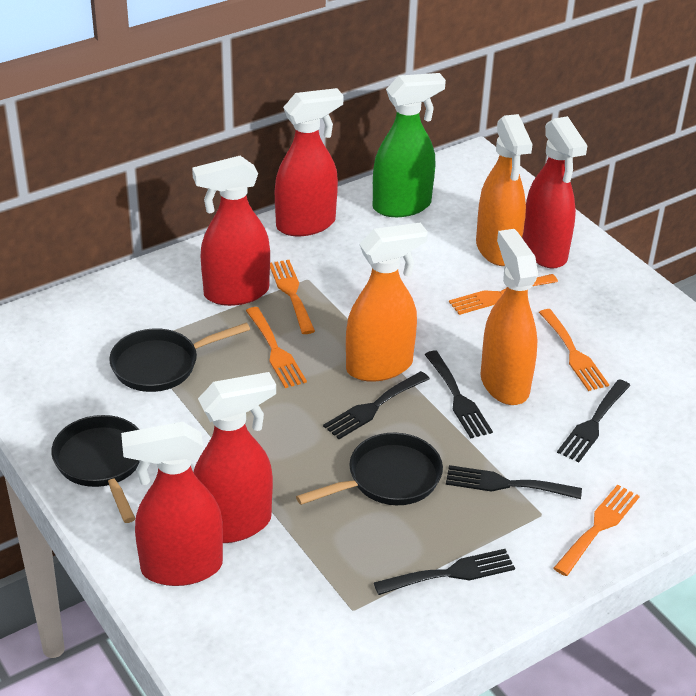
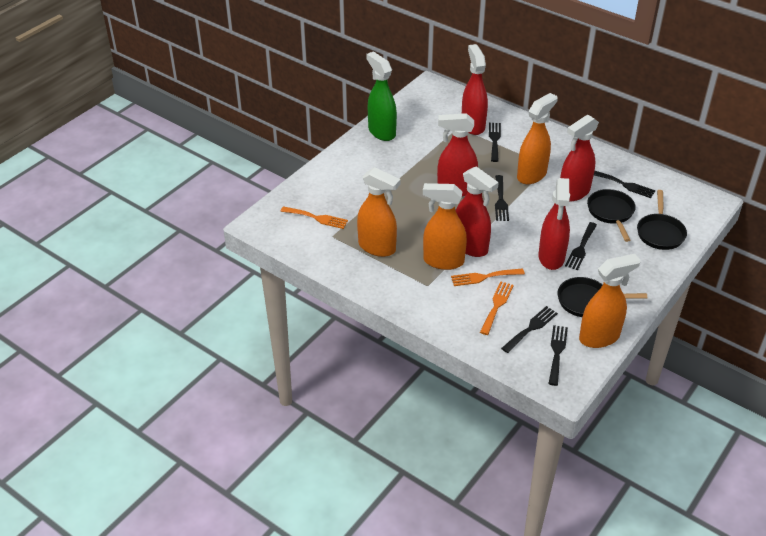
black fork: 5 -> 6
orange fork: 5 -> 3
orange spray bottle: 3 -> 4

